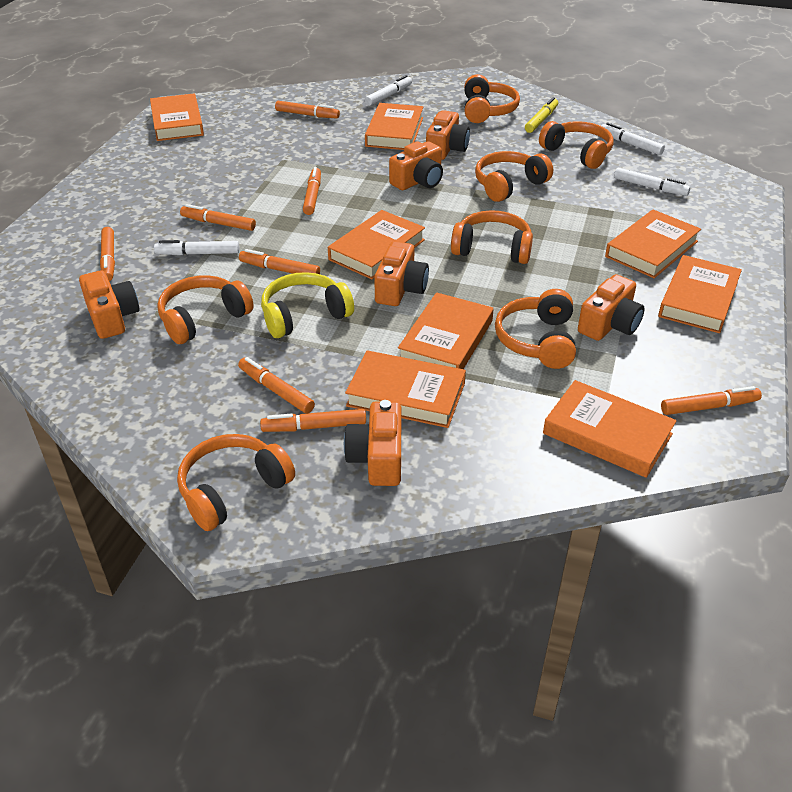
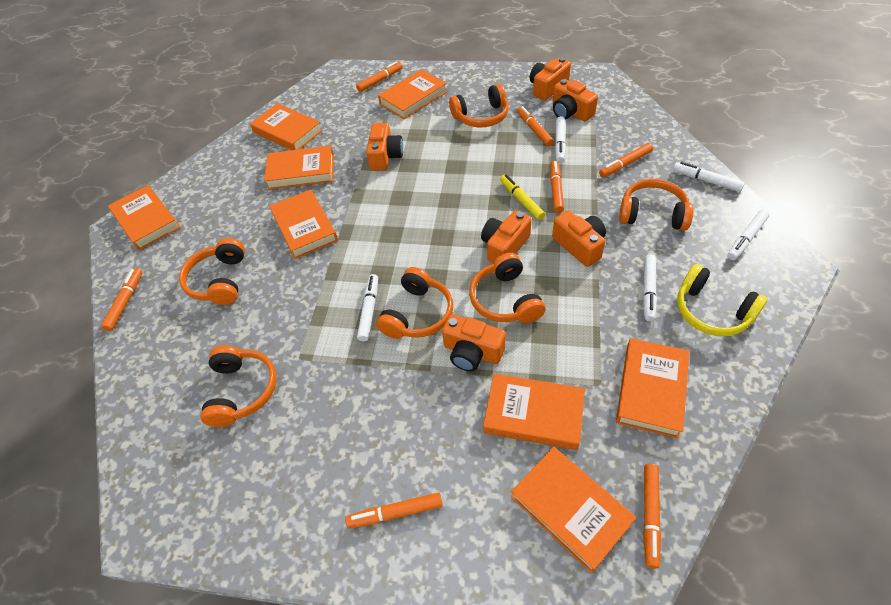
orange headphones: 7 -> 6
orange marker: 8 -> 7
white marker: 4 -> 5

